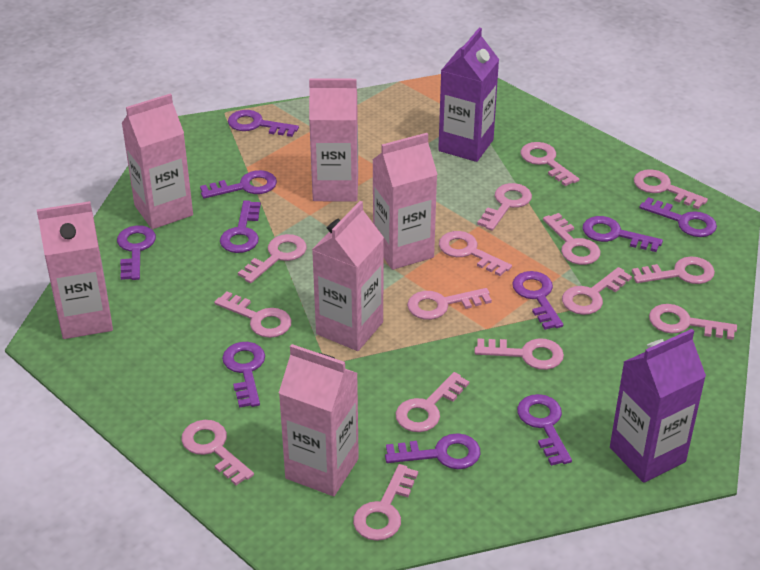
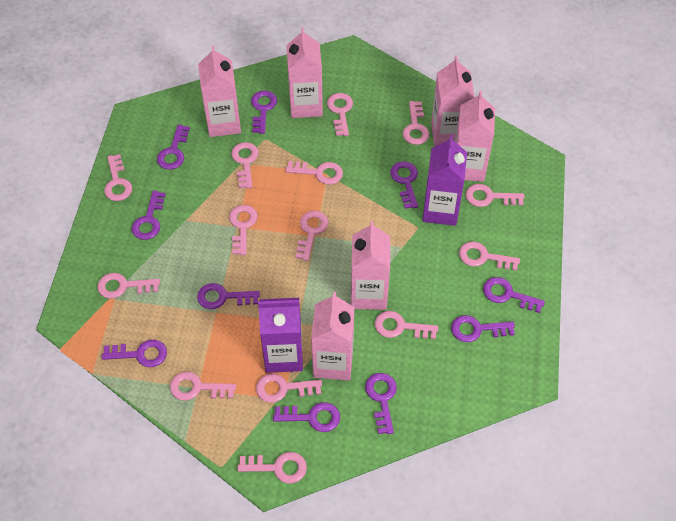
pink key: 15 -> 14

